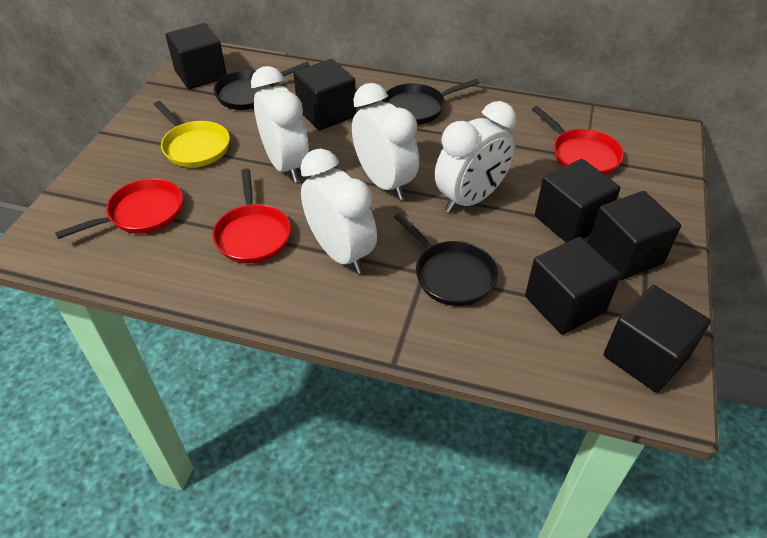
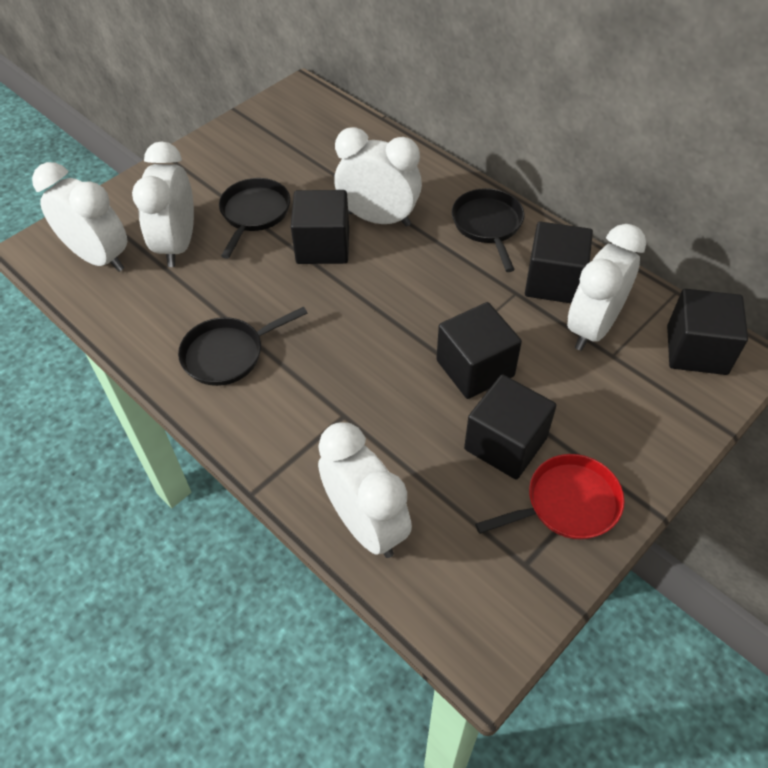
black cube: 6 -> 5
red pan: 3 -> 1
white clock: 4 -> 5
yellow pan: 1 -> 0

